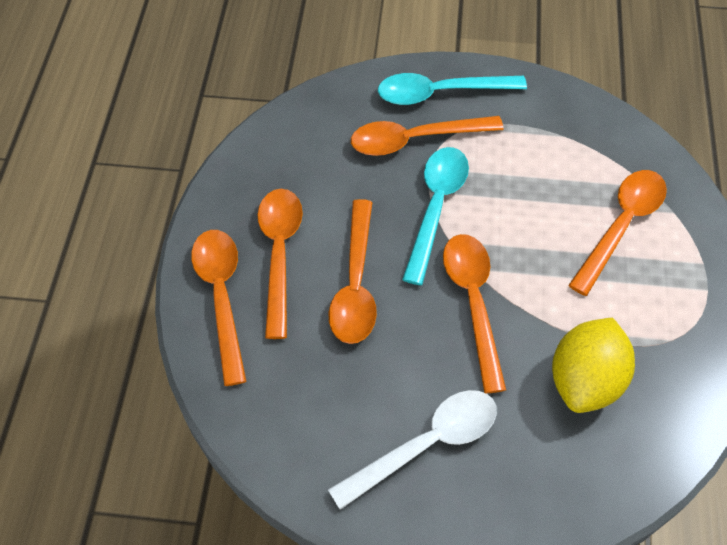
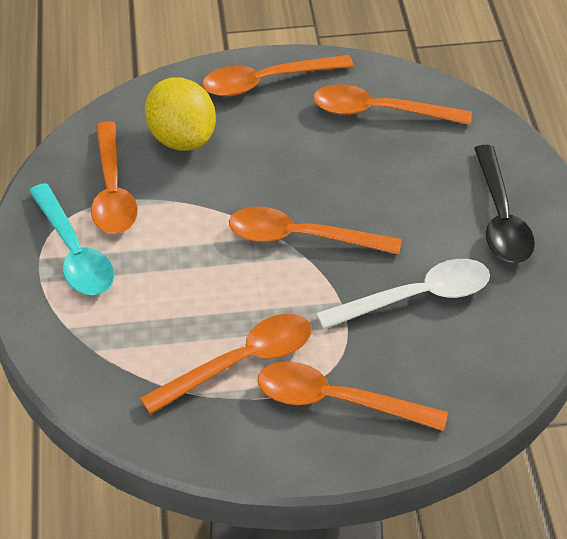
black spoon: 0 -> 1
turquoise spoon: 2 -> 1

